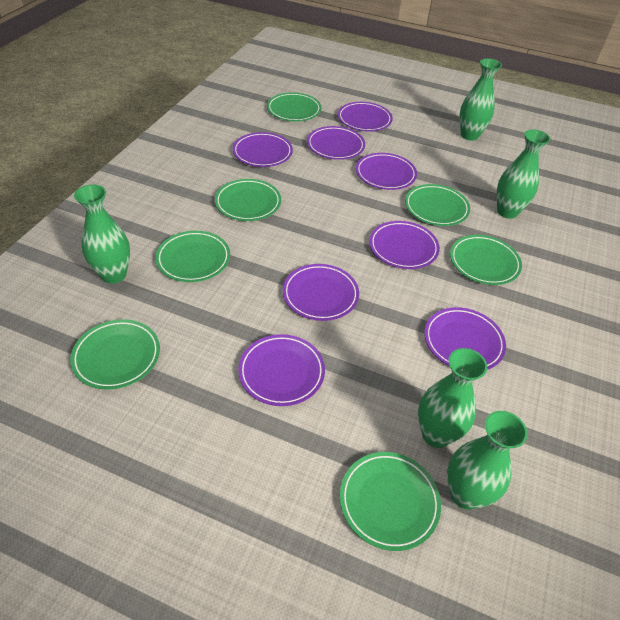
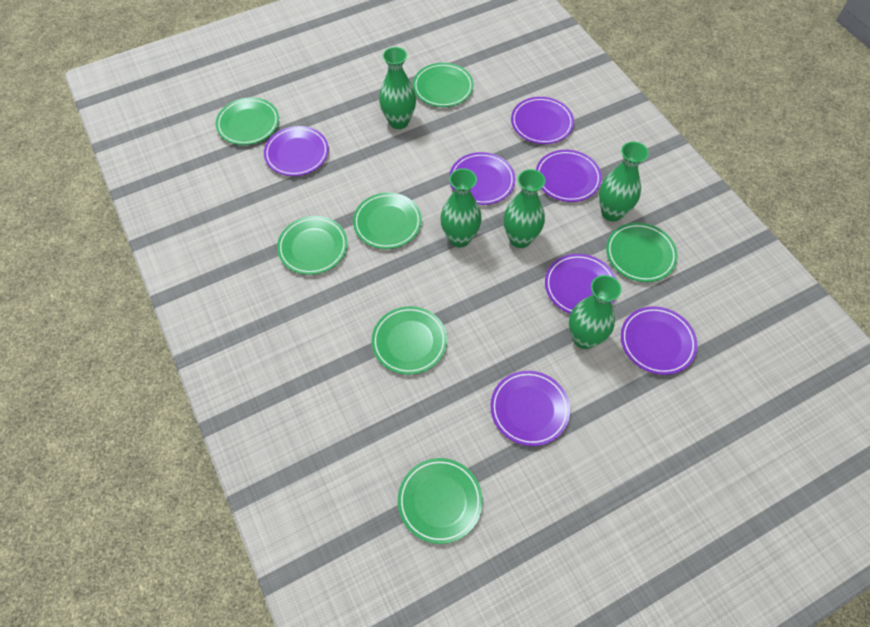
purple plate: 8 -> 7

